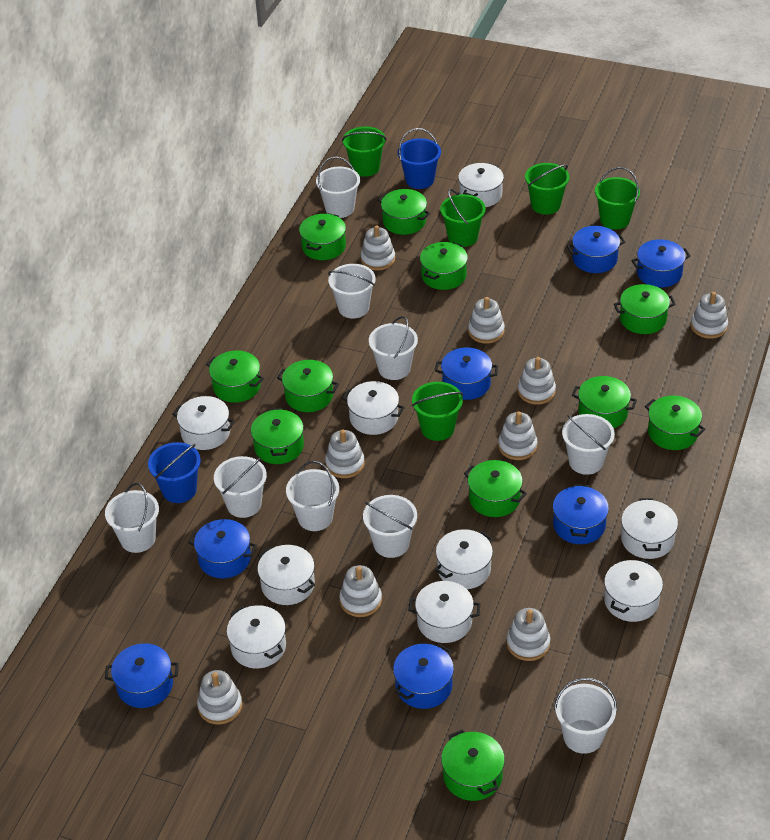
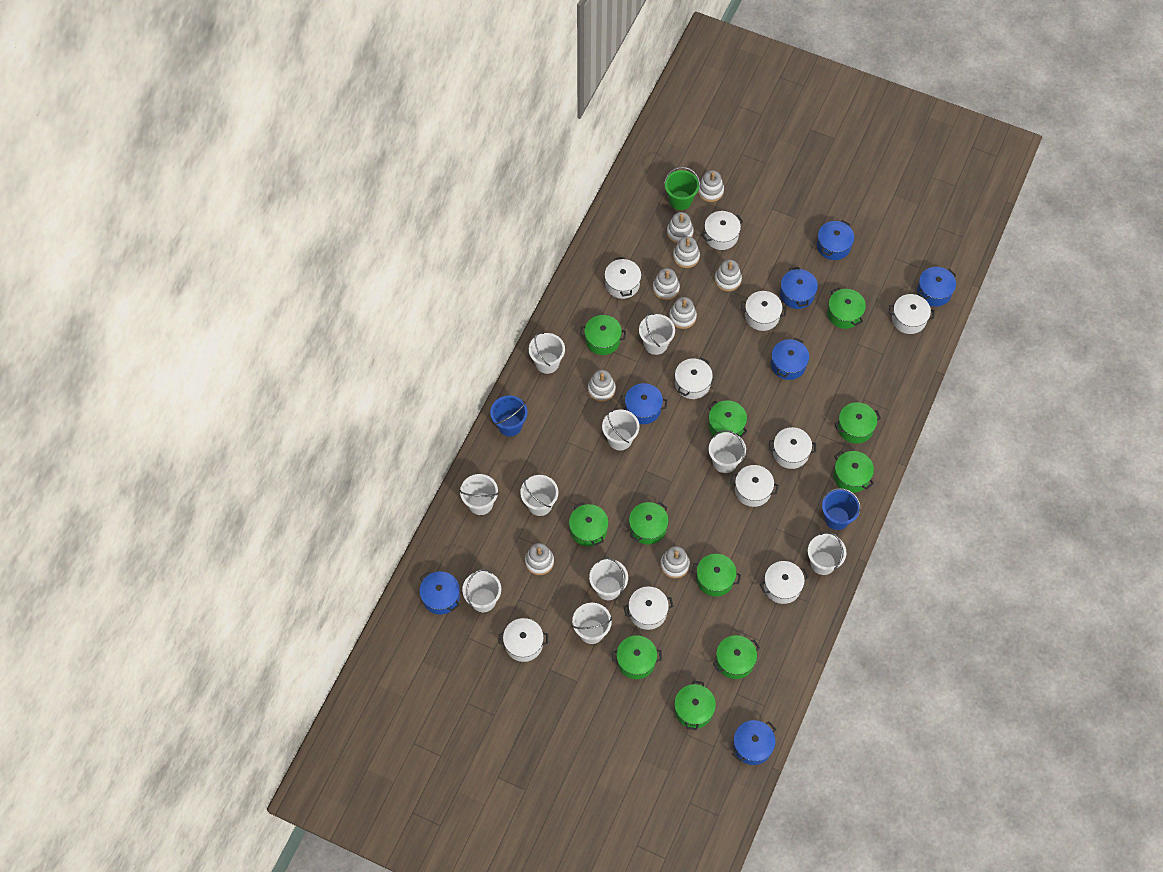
green bucket: 5 -> 1
white bucket: 9 -> 10
white pot: 9 -> 10

